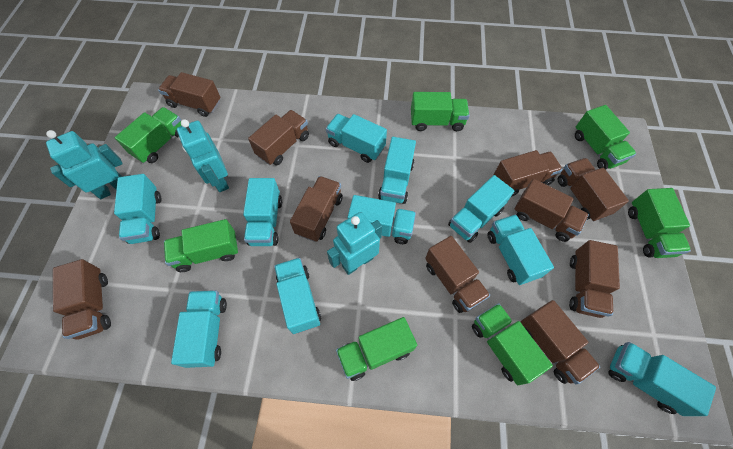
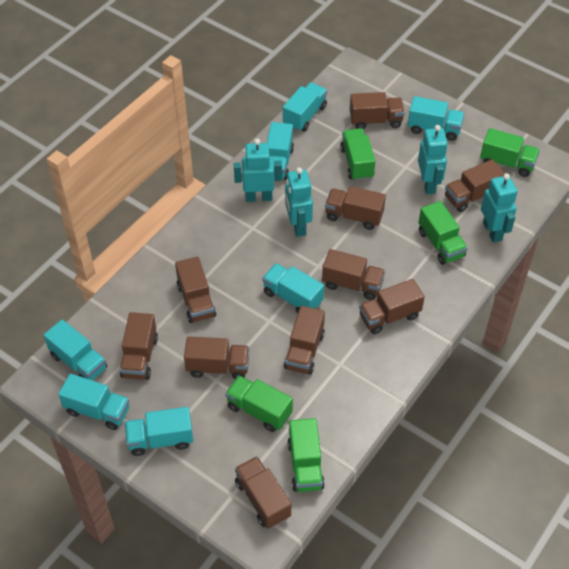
green truck: 7 -> 5
turquoise robot: 3 -> 4
turquoise truck: 10 -> 7

